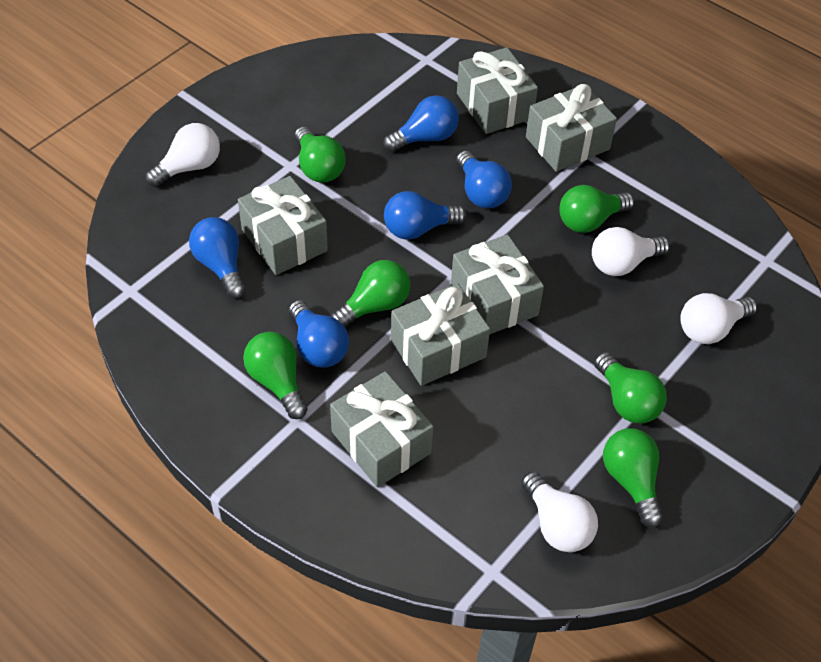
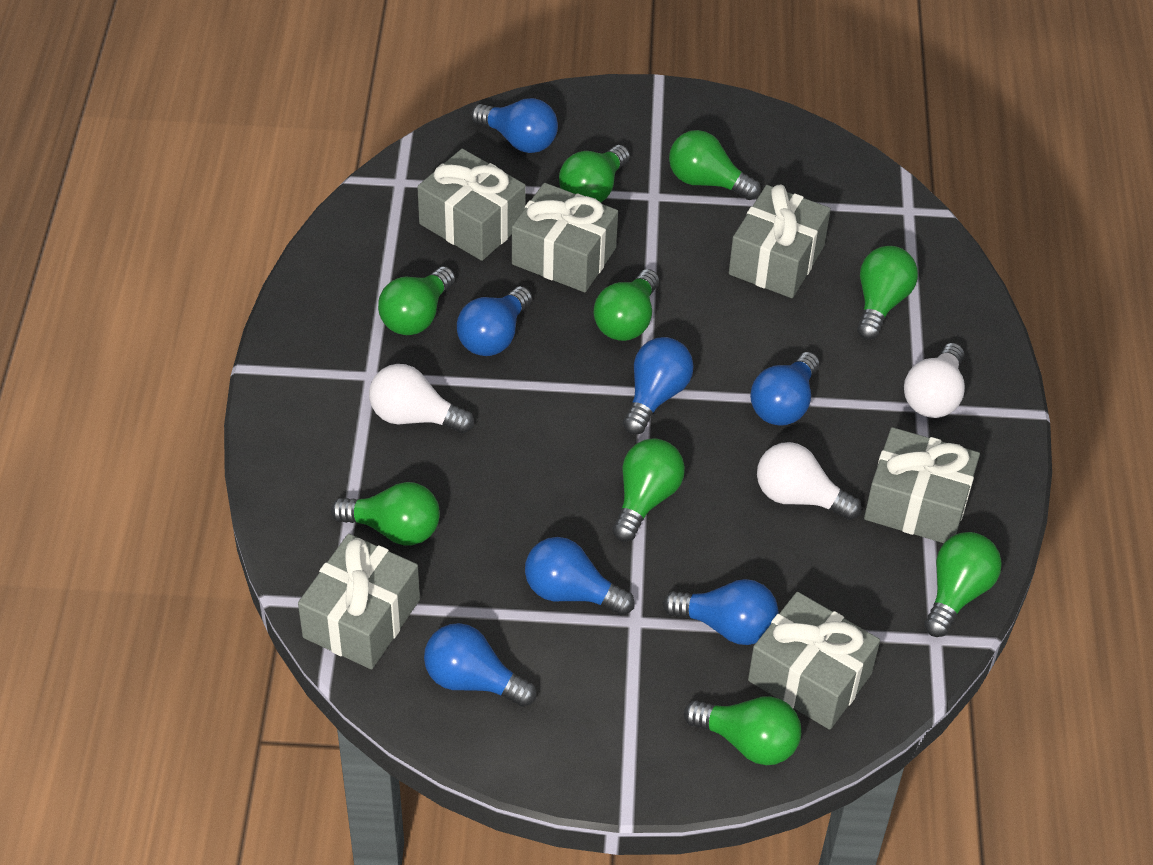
blue light bulb: 5 -> 7
green light bulb: 6 -> 9
white light bulb: 4 -> 3

